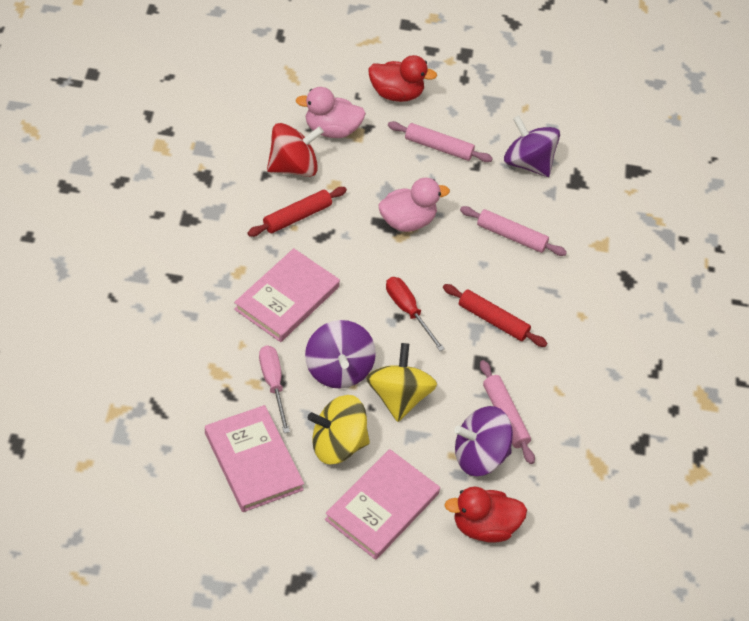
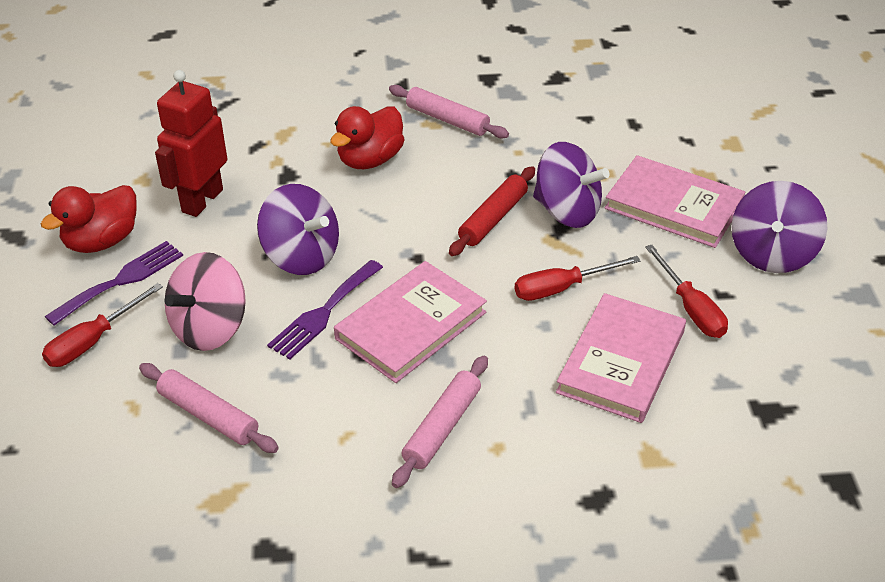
pink duck: 2 -> 0
pink screwdriver: 1 -> 0
pink spinning top: 0 -> 1
purple fork: 0 -> 2
red robot: 0 -> 1
red rolling pin: 2 -> 1
red screwdriver: 1 -> 3
red spinning top: 1 -> 0
yellow spinning top: 2 -> 0

